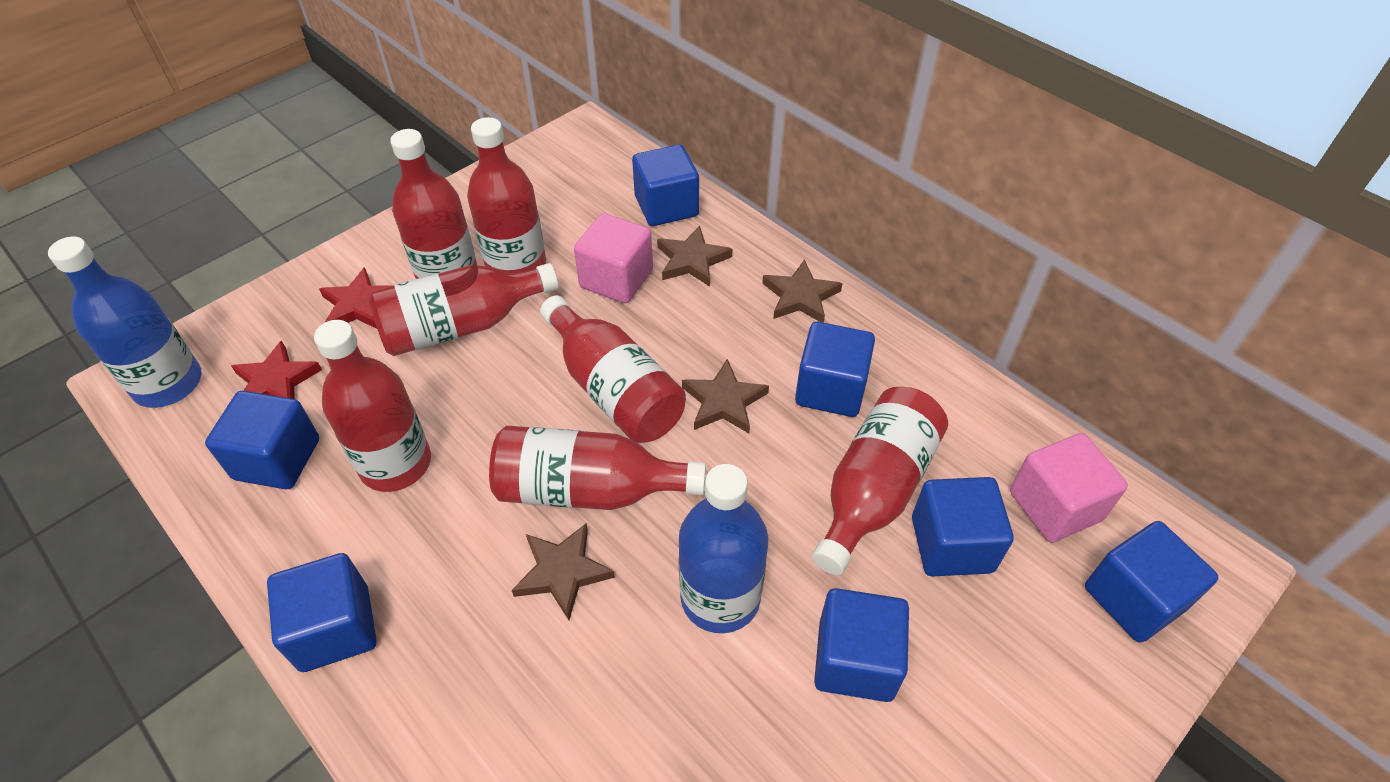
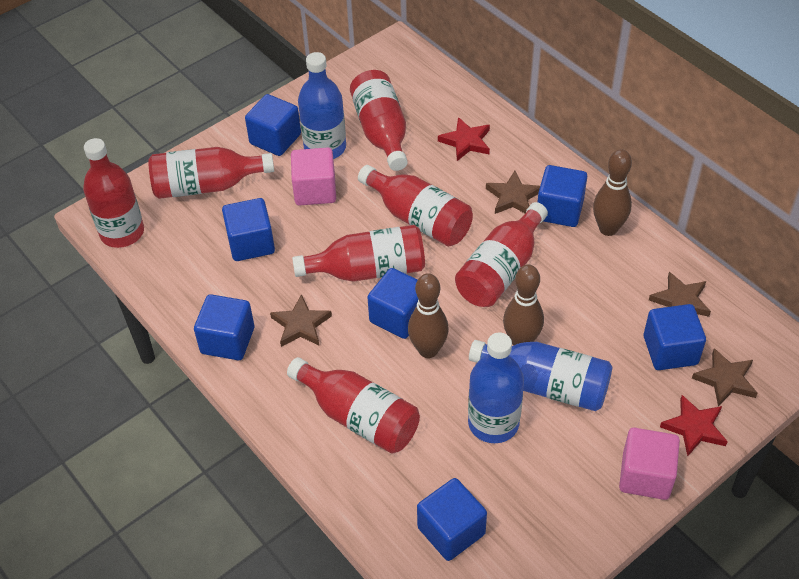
blue bottle: 2 -> 3
brown bowling pin: 0 -> 3

